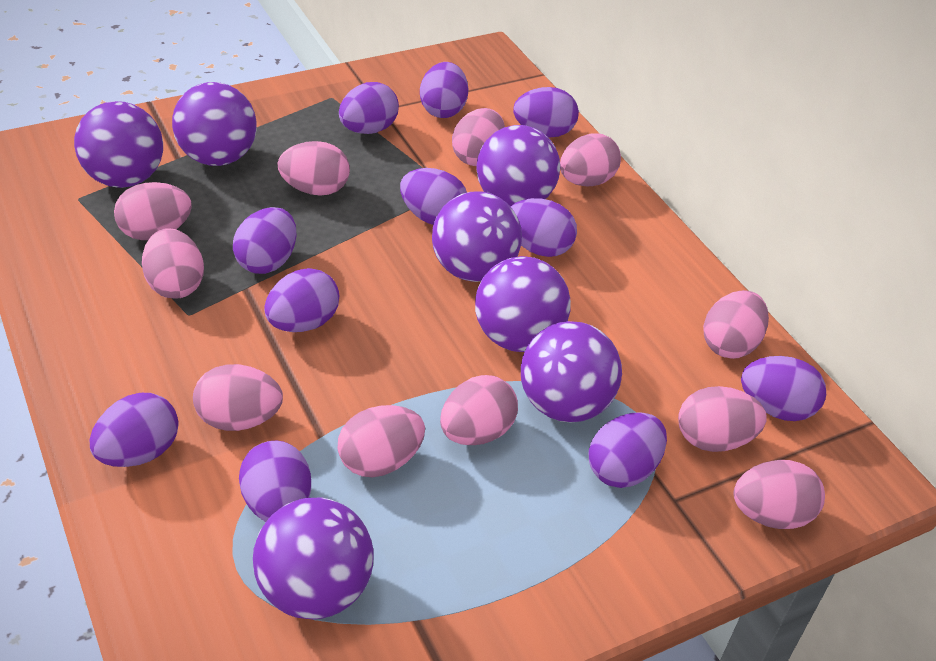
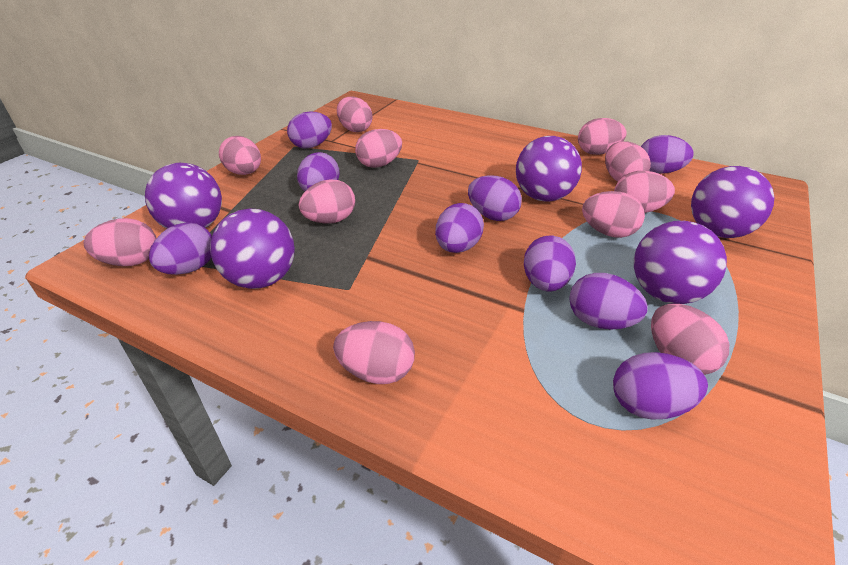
purple ball: 7 -> 5
purple egg: 11 -> 9

